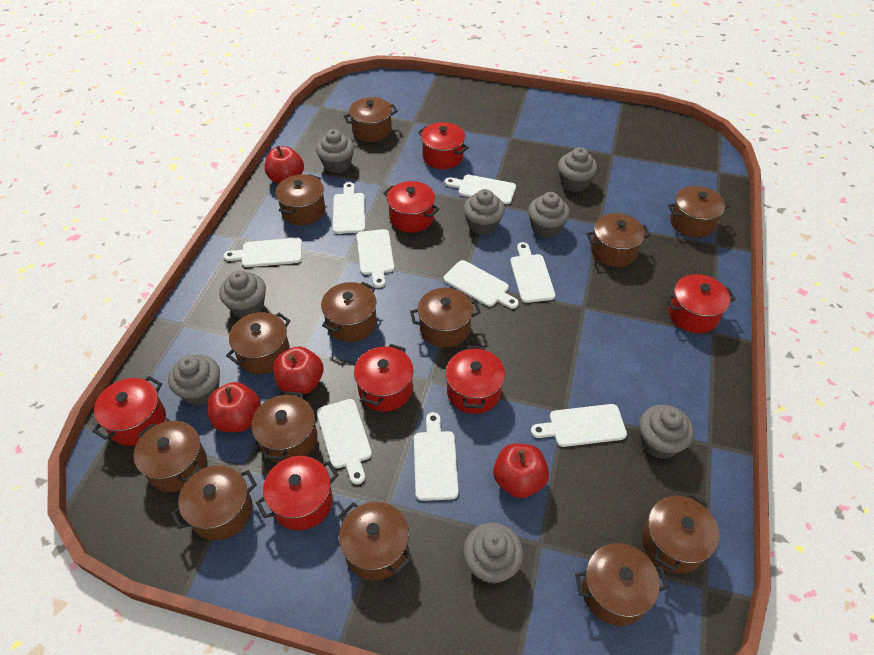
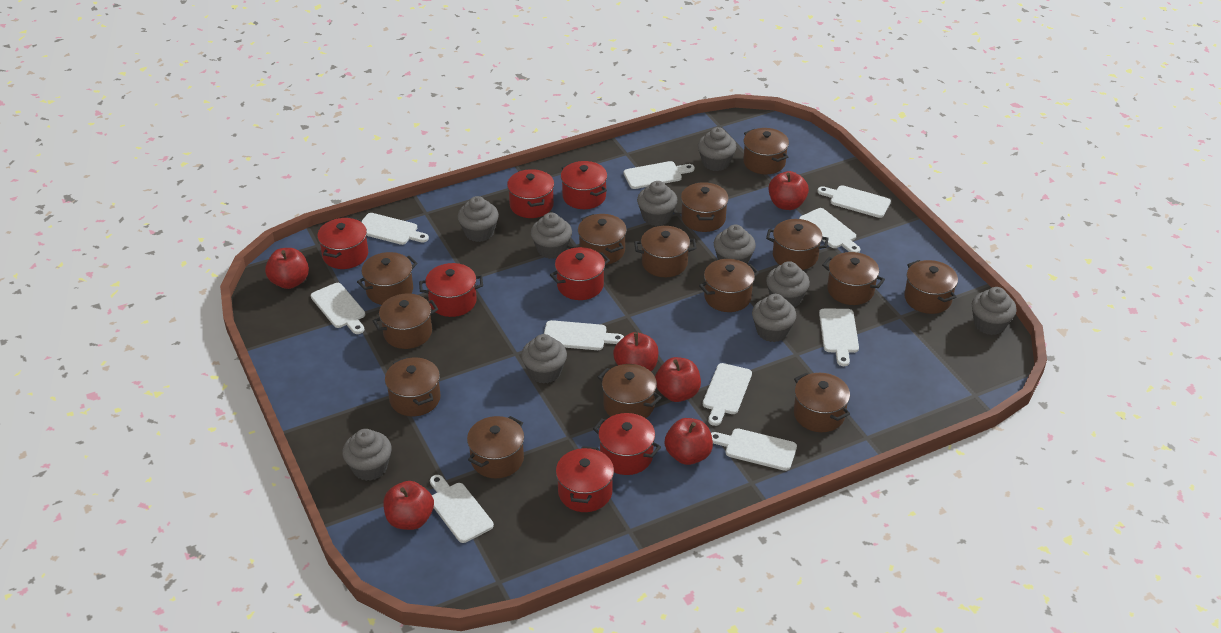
brown pot: 13 -> 14
grey cupcake: 8 -> 10
red apple: 4 -> 6
white cutting board: 9 -> 10

